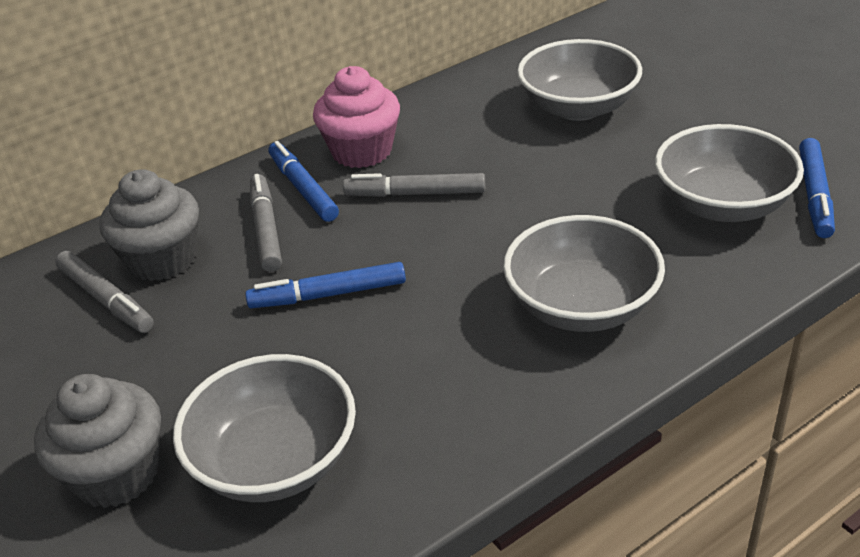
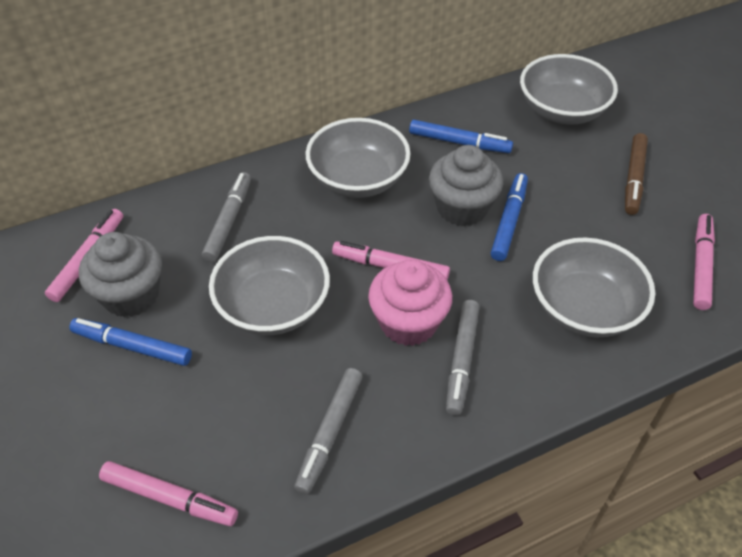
brown marker: 0 -> 1
pink marker: 0 -> 4

